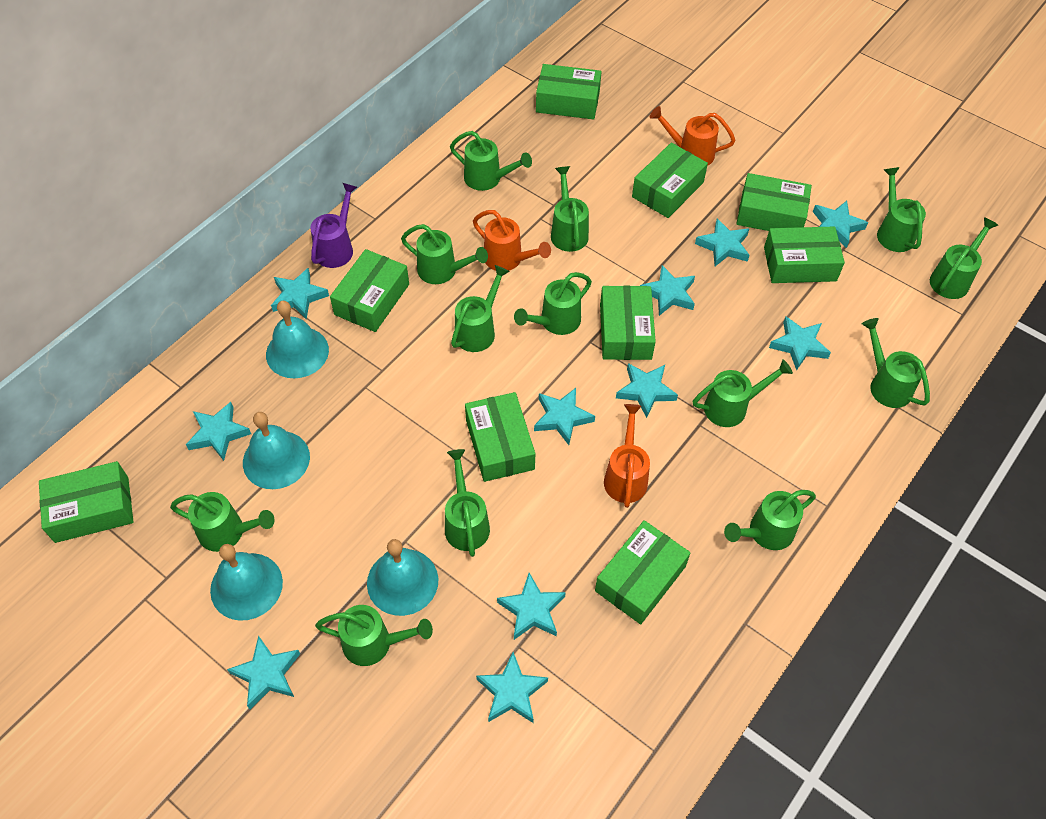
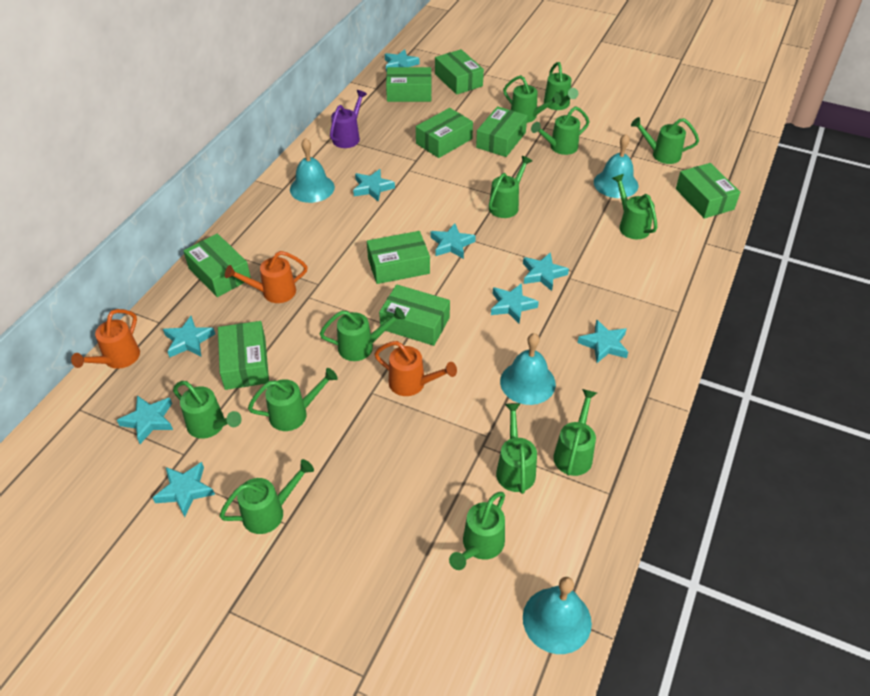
turquoise star: 11 -> 9

